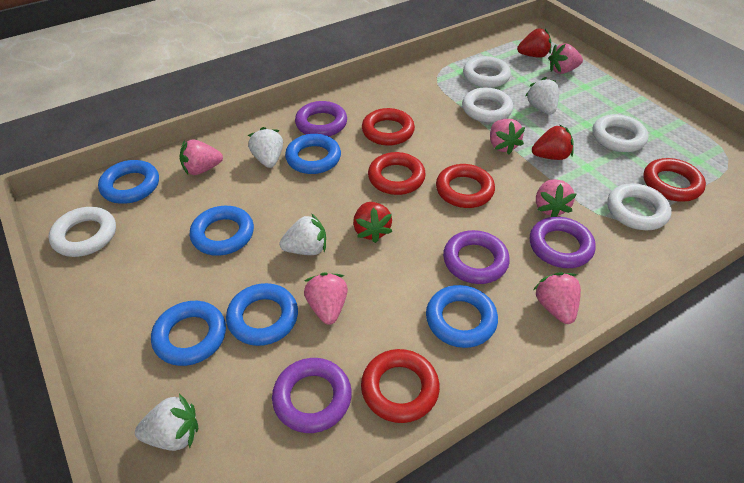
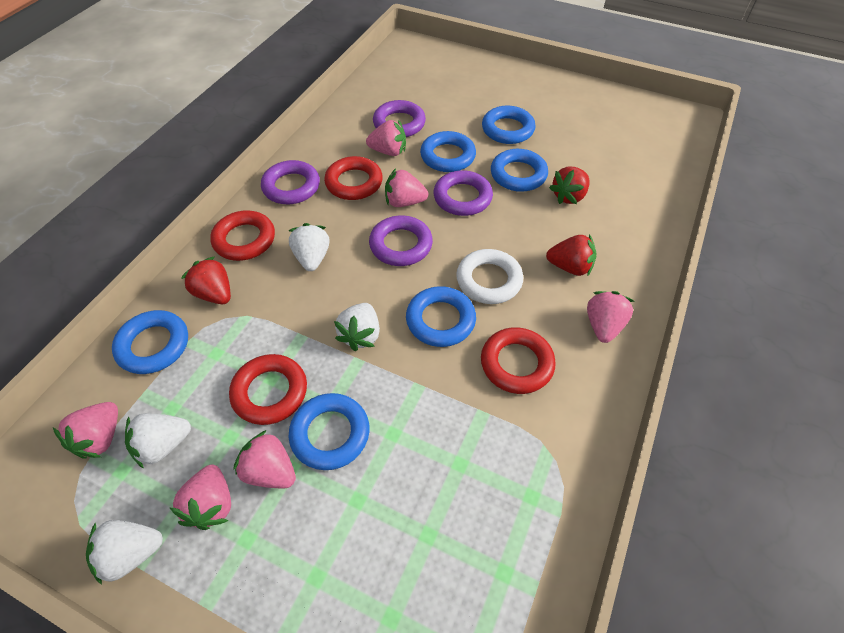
red ring: 5 -> 4
white ring: 5 -> 1

